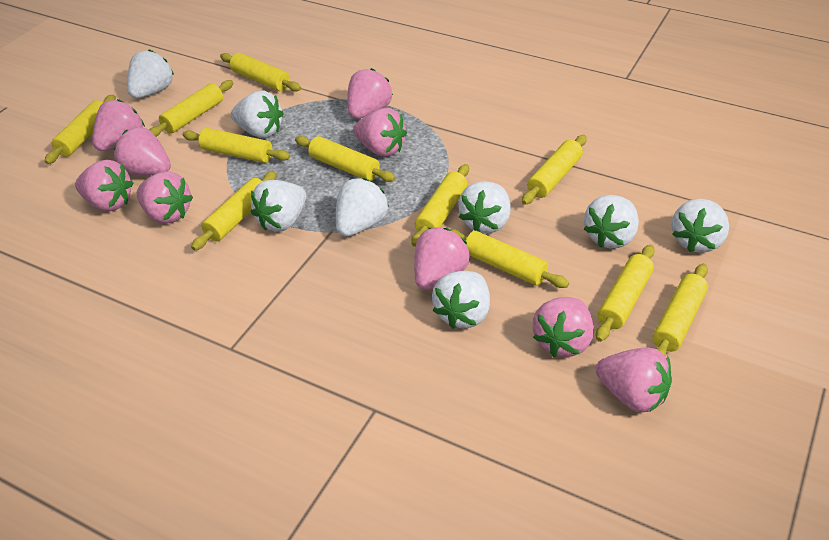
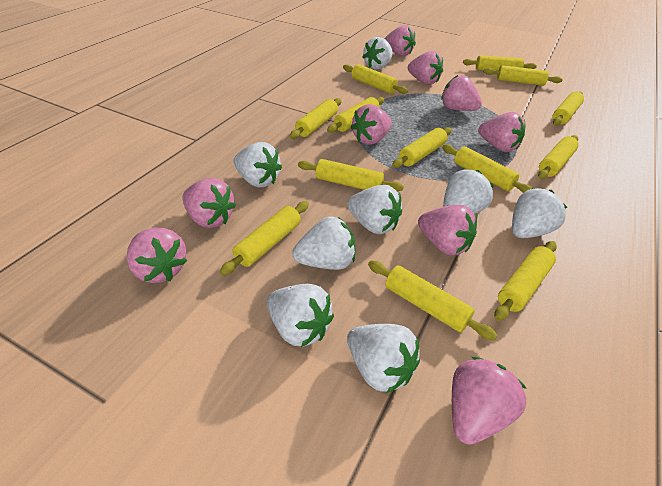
yellow rolling pin: 11 -> 13

